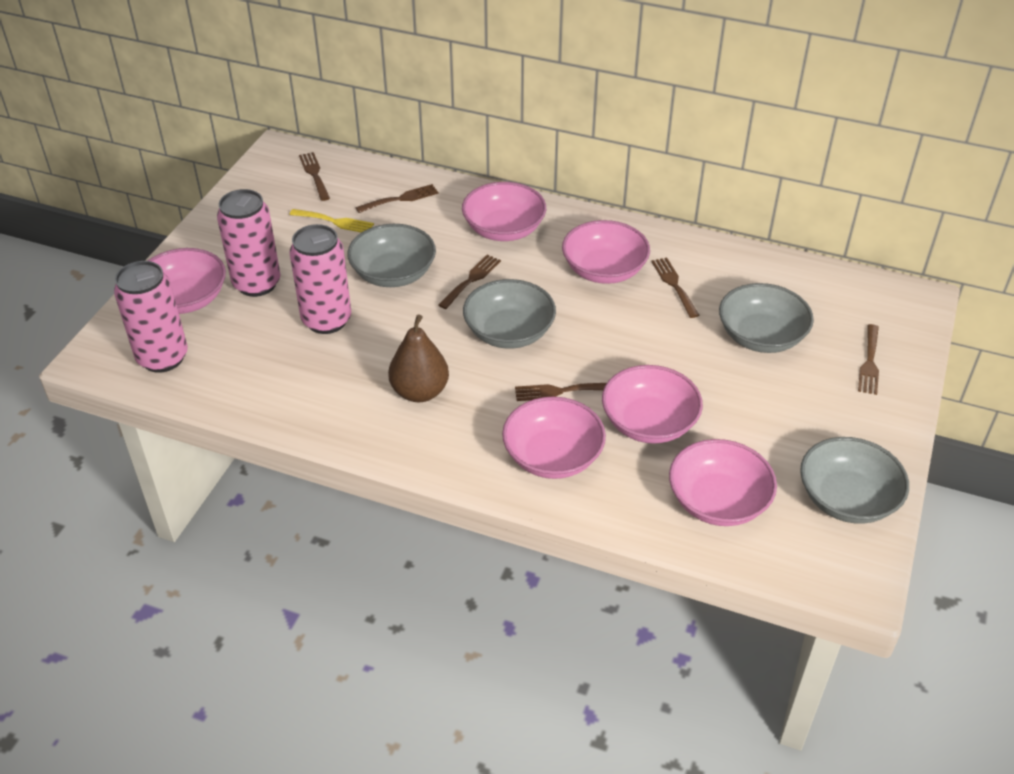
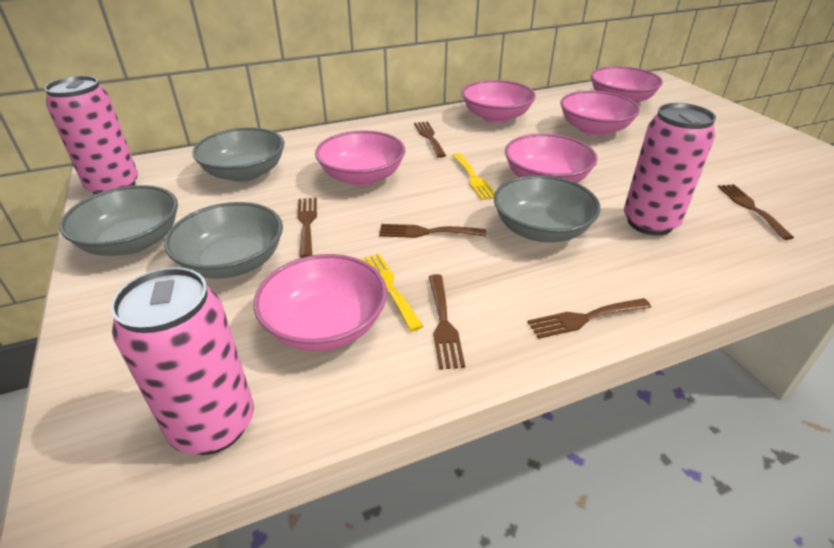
brown pear: 1 -> 0
yellow fork: 1 -> 2

